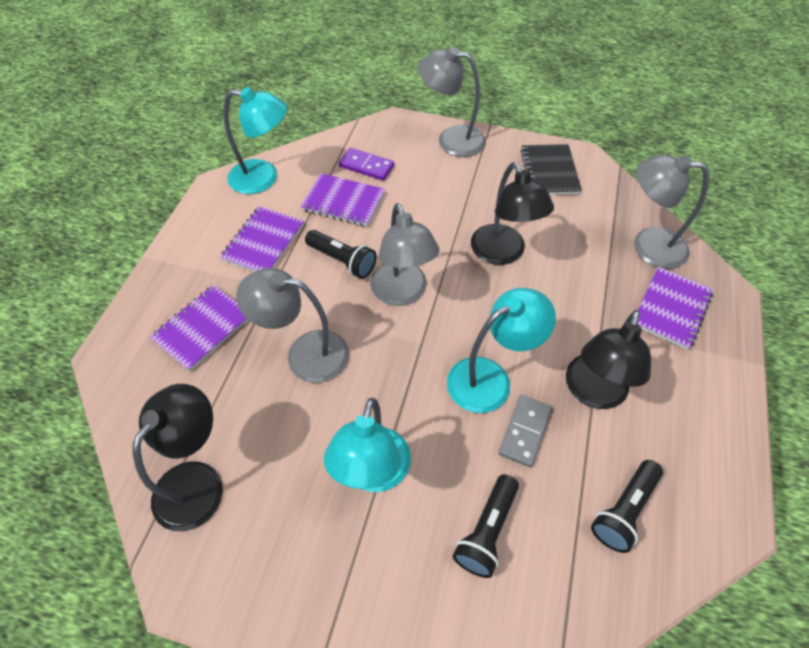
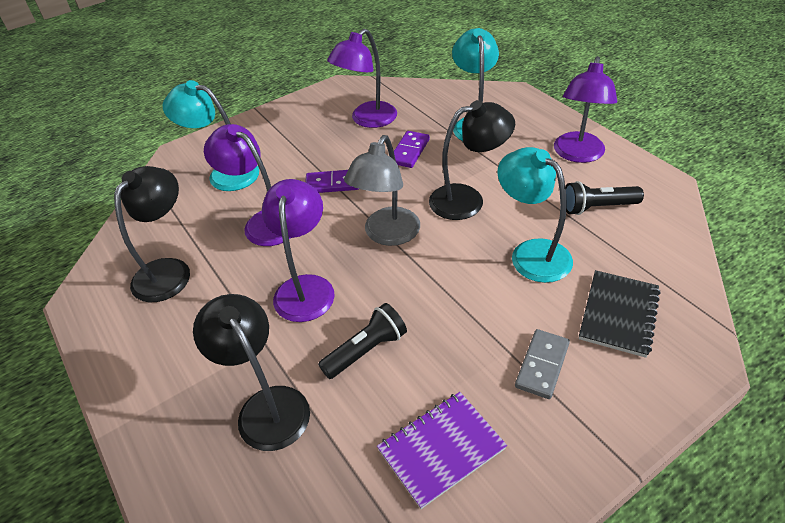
black flashlight: 3 -> 2
grey lamp: 4 -> 1
purple domino: 1 -> 2
purple lamp: 0 -> 4
purple notebook: 4 -> 1

